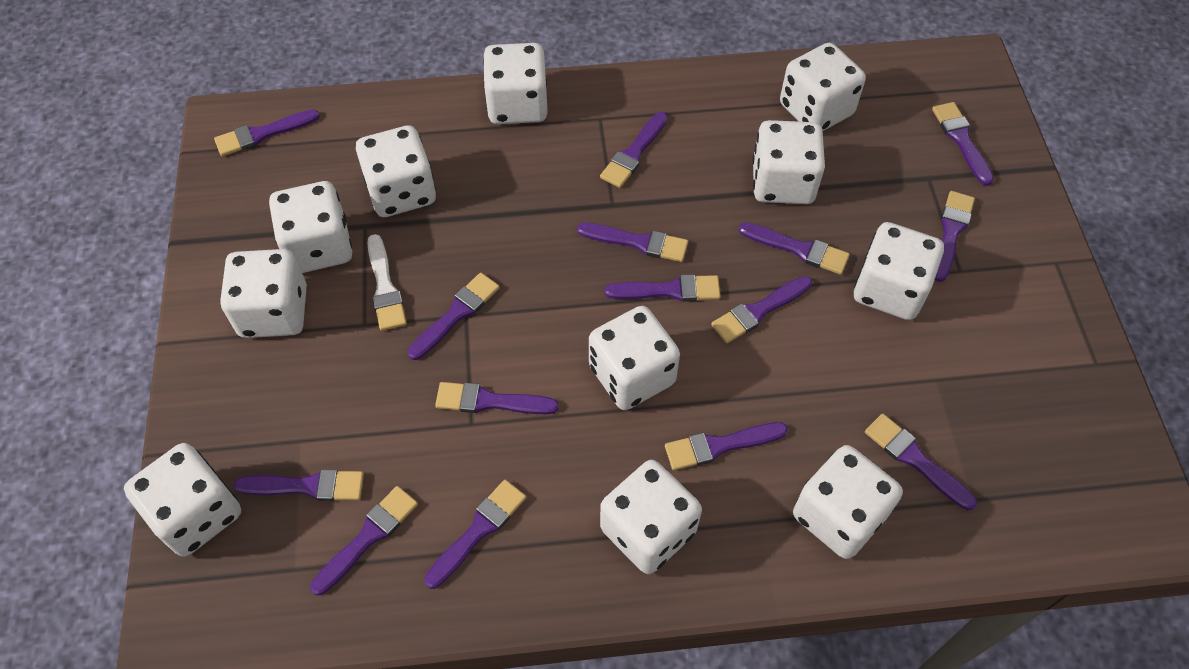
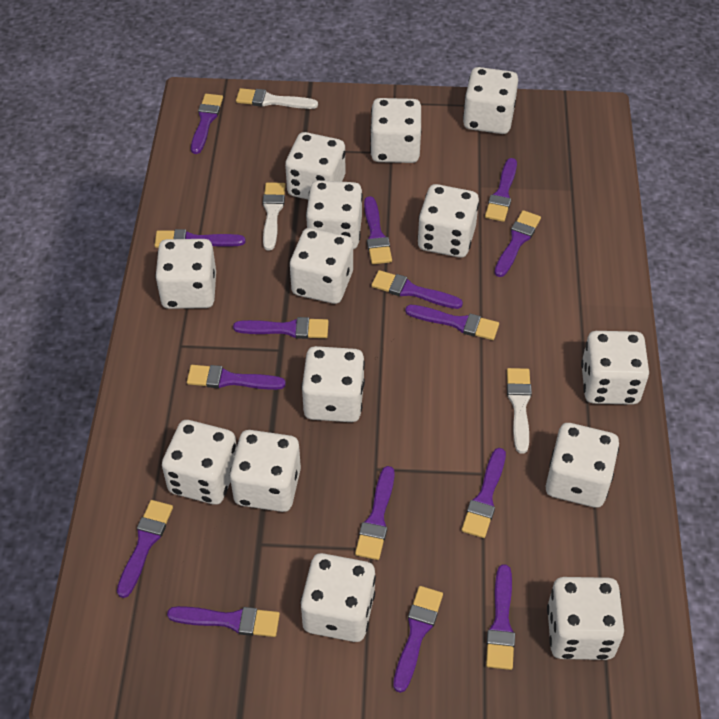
white brush: 1 -> 3
white dice: 11 -> 14

